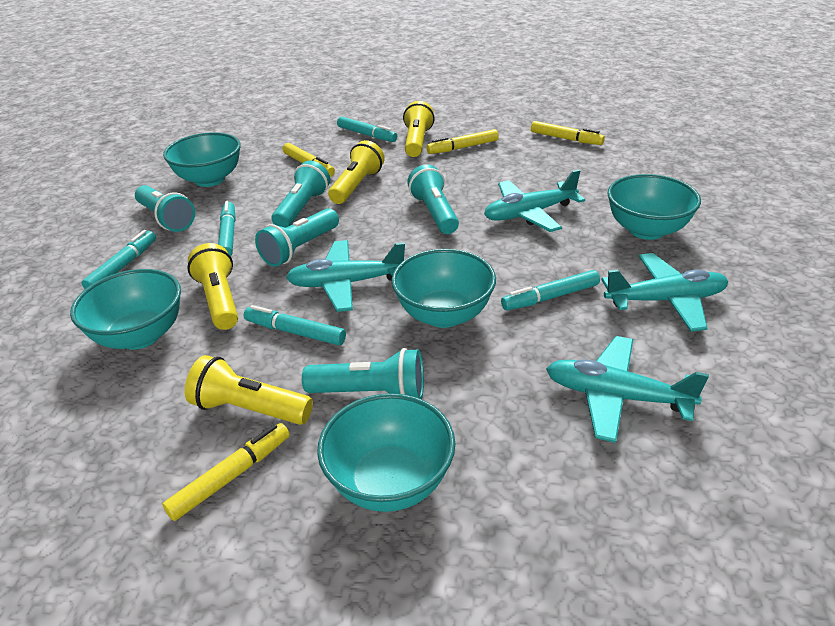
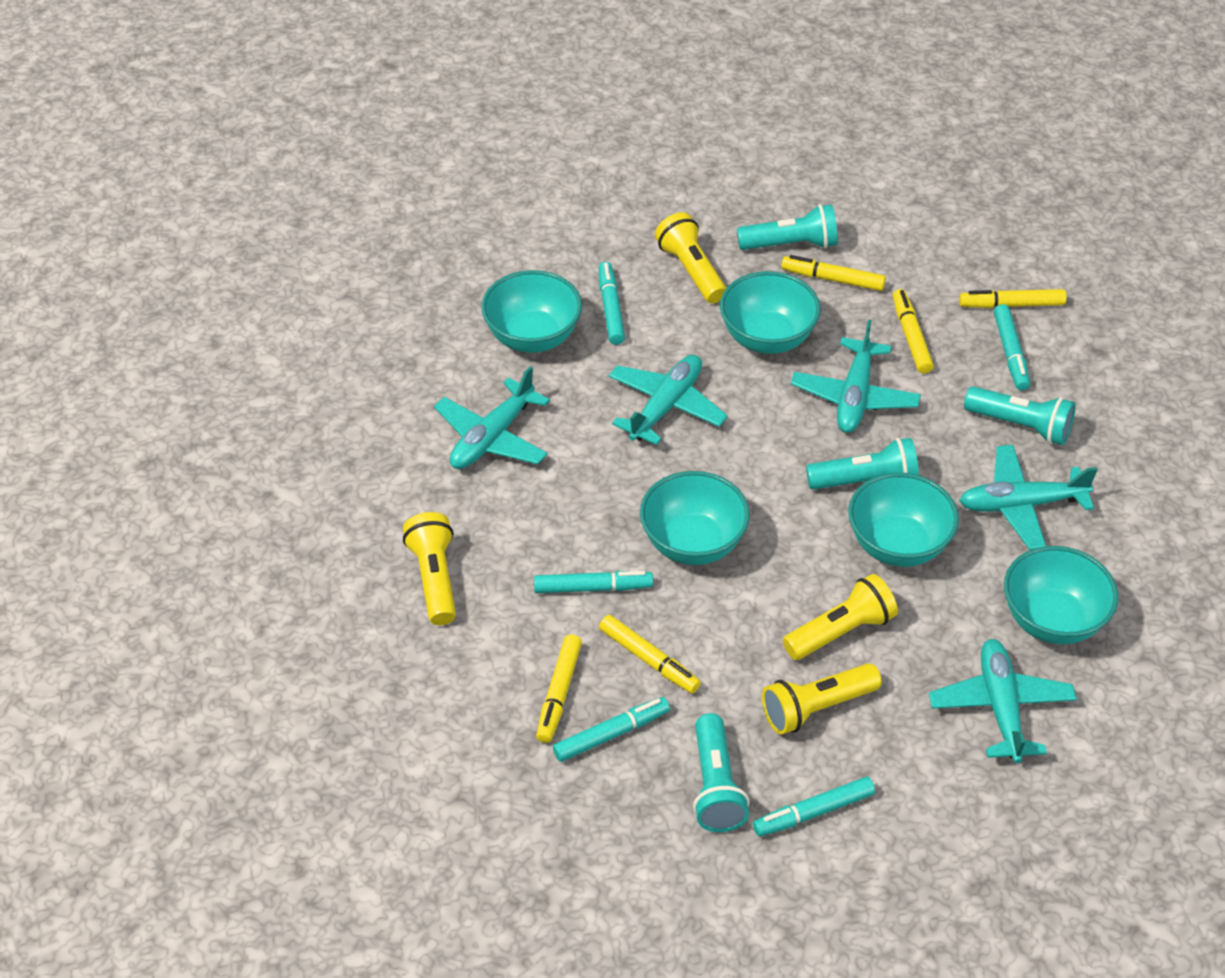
turquoise flashlight: 5 -> 4
turquoise plane: 4 -> 5
yellow marker: 4 -> 5

